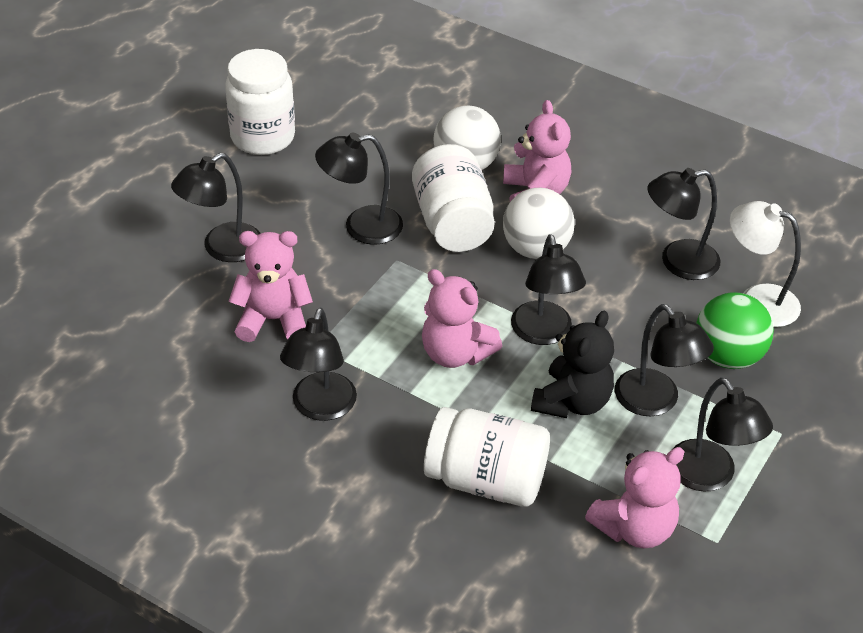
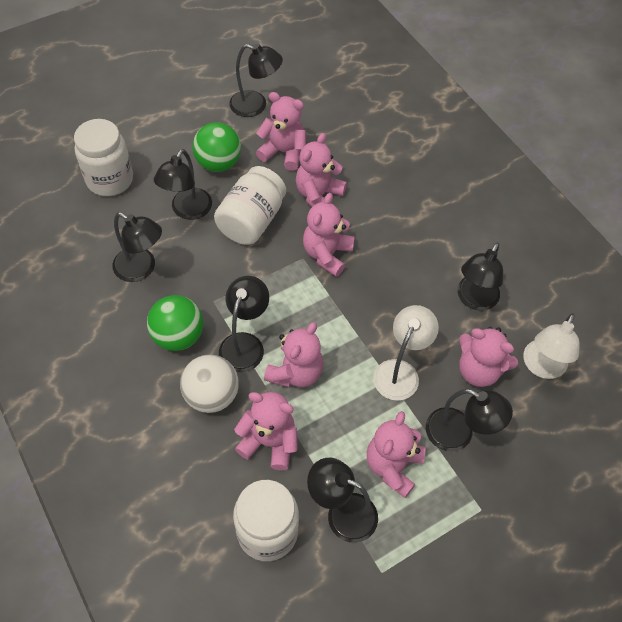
black teddy bear: 1 -> 0
green ball: 1 -> 2
pink teddy bear: 4 -> 7
white ball: 2 -> 1
white lamp: 1 -> 2

